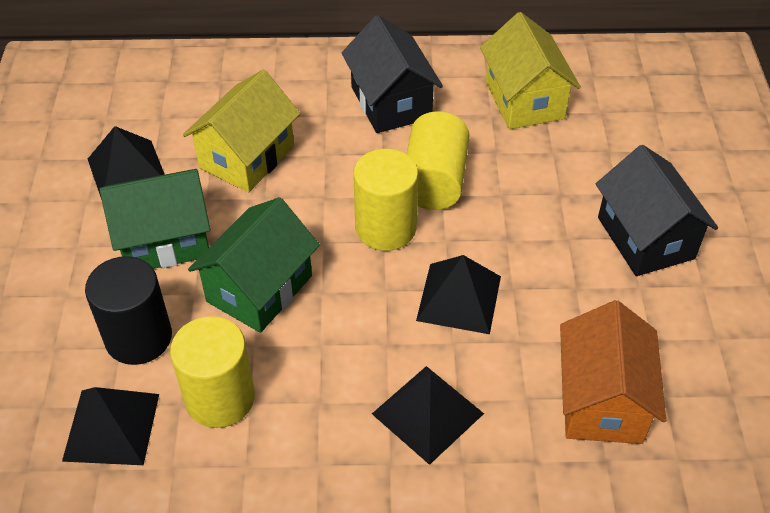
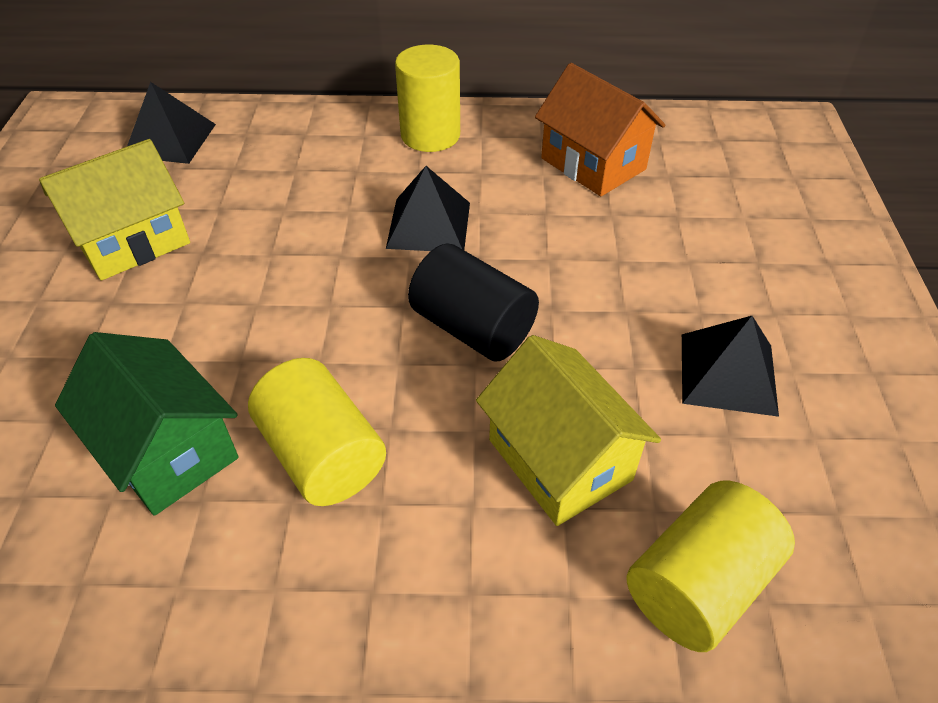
black house: 2 -> 0
black pyramid: 4 -> 3
green house: 2 -> 1

